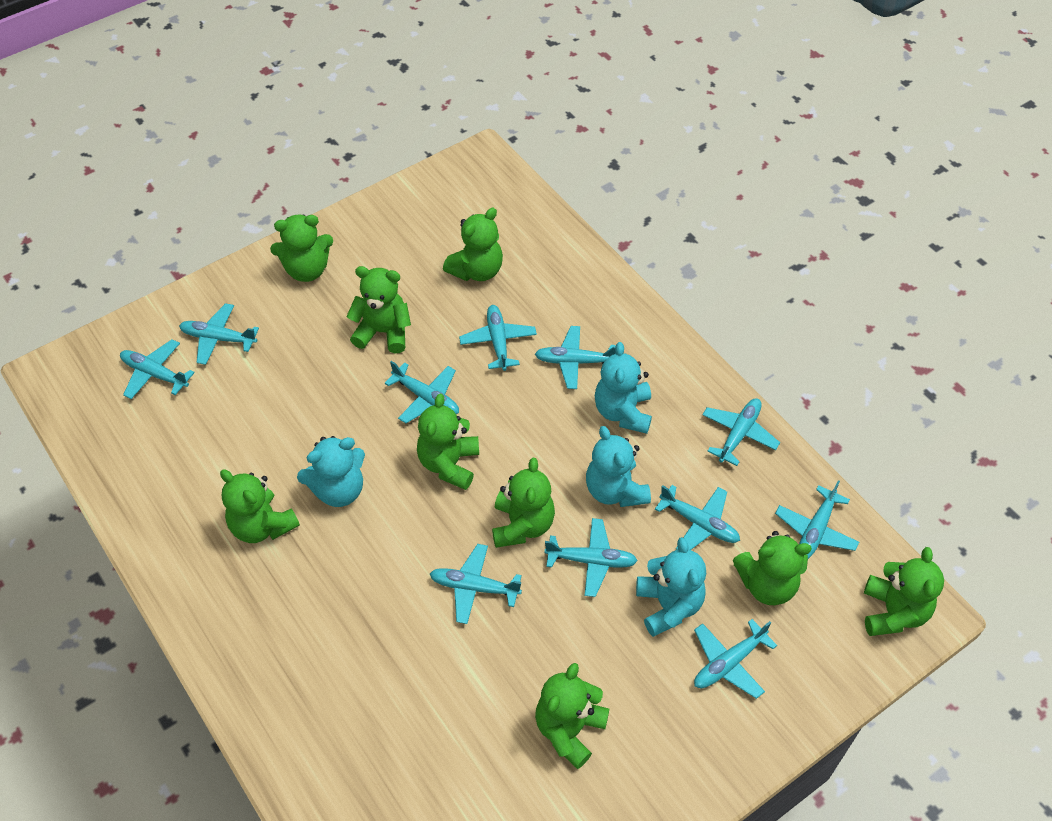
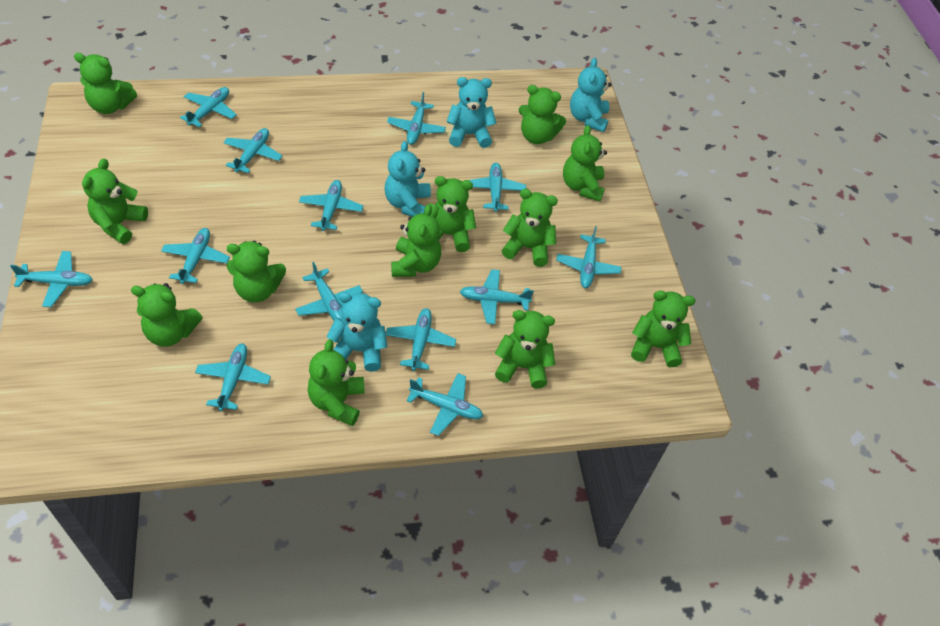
green teddy bear: 9 -> 12
turquoise plane: 11 -> 13

